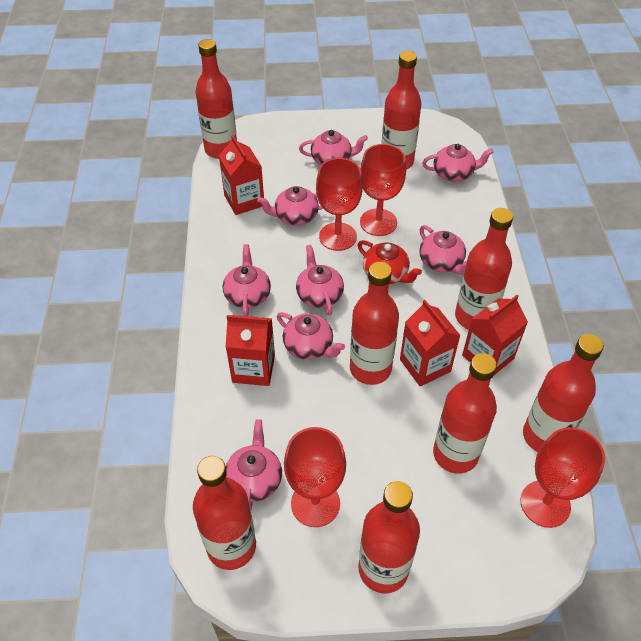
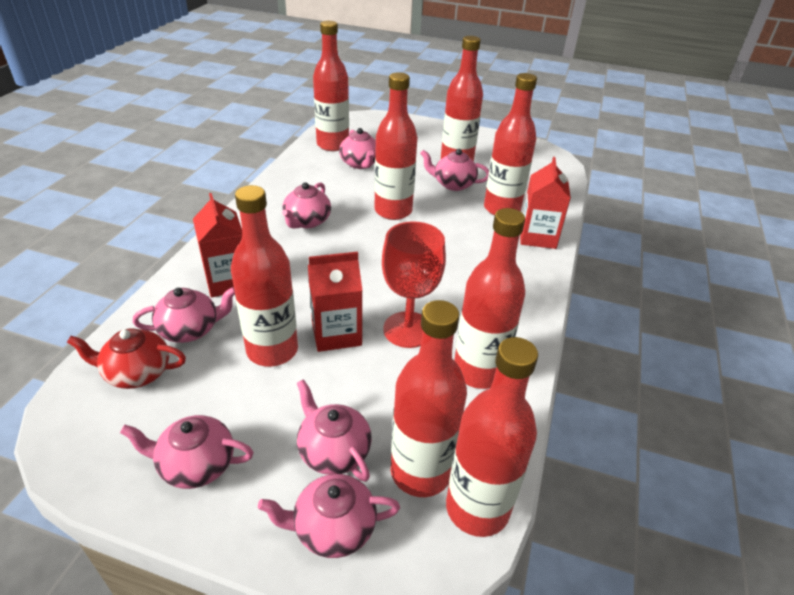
pink teapot: 8 -> 7
red carton: 4 -> 3
red goblet: 4 -> 1

